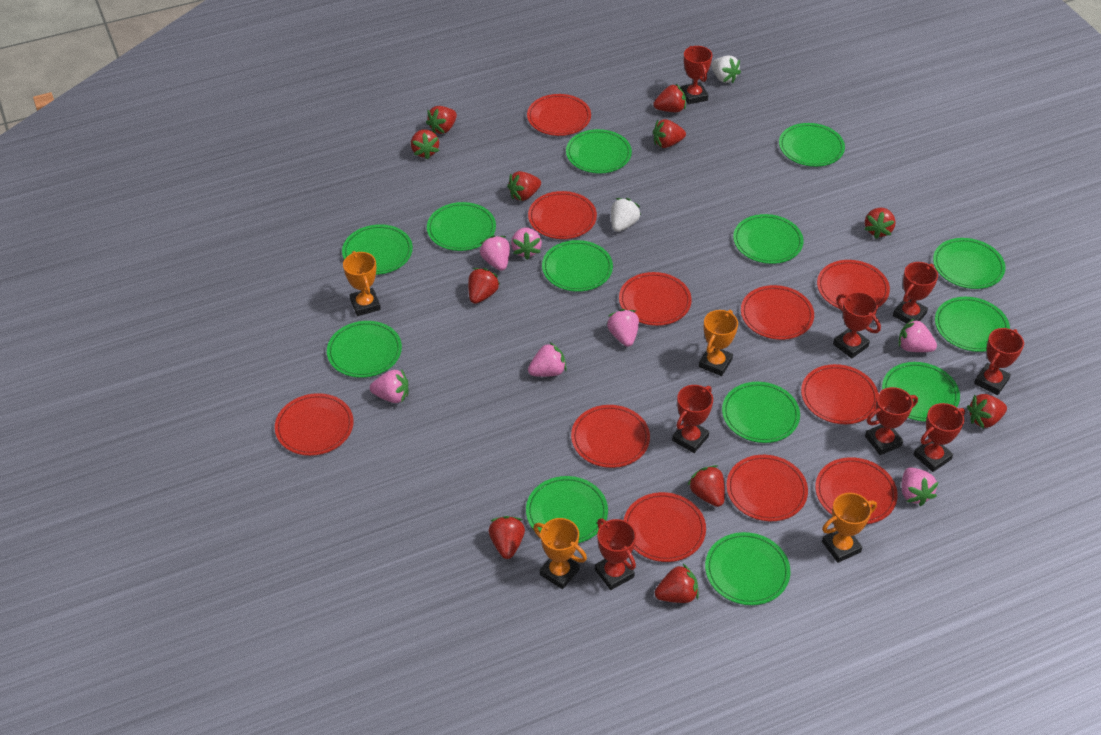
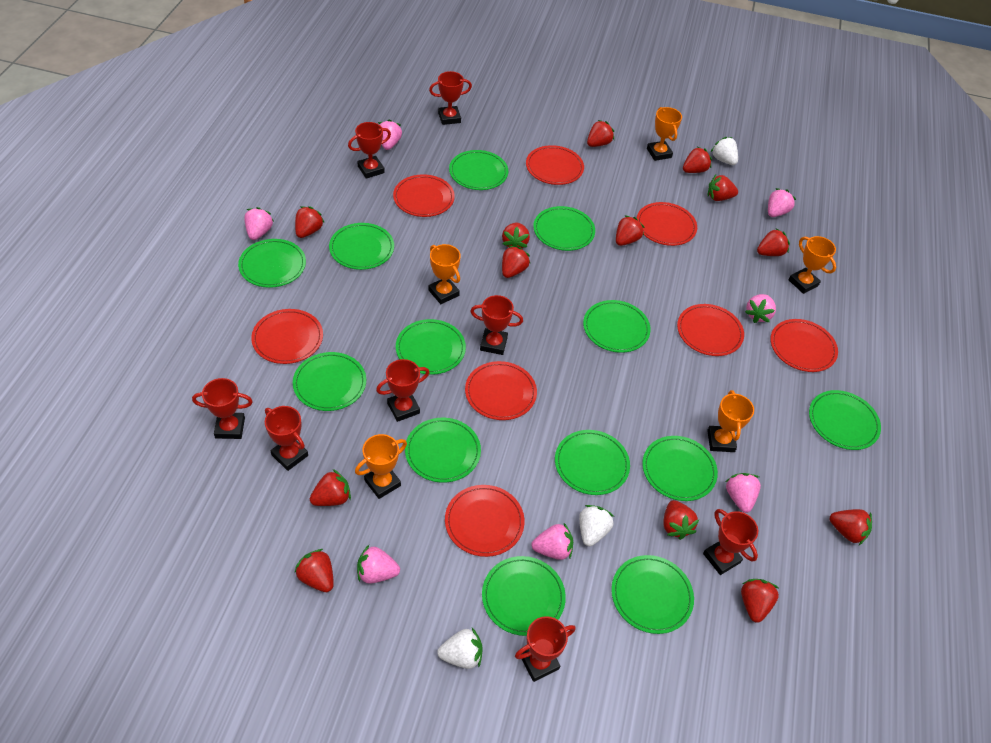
orange trophy: 4 -> 5
red plate: 11 -> 8
red strawberry: 11 -> 13
white strawberry: 2 -> 3

